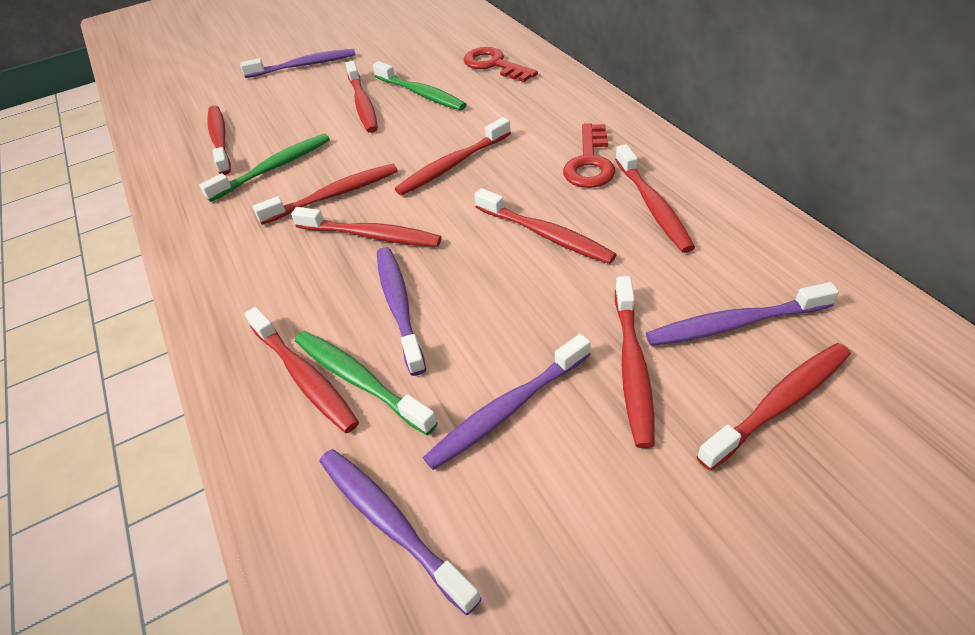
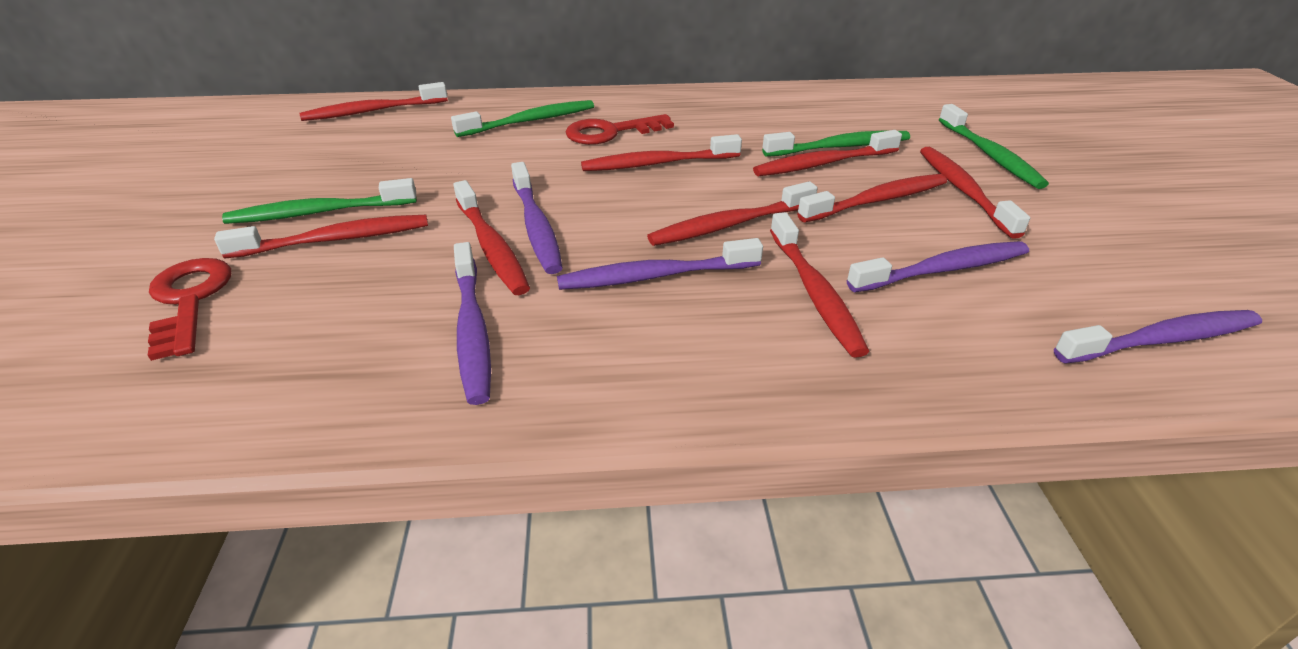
green toothbrush: 3 -> 4
red toothbrush: 10 -> 9

